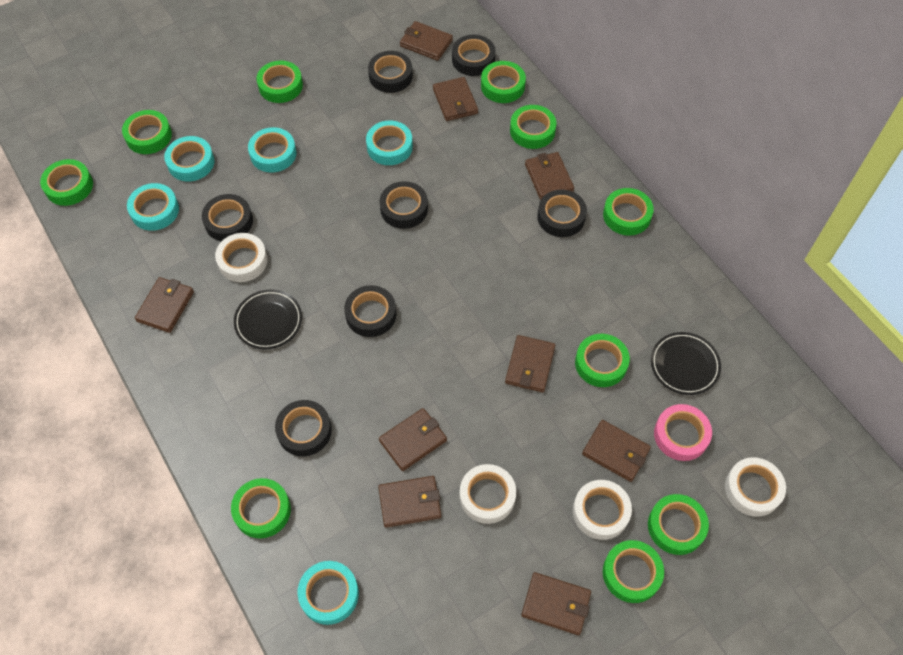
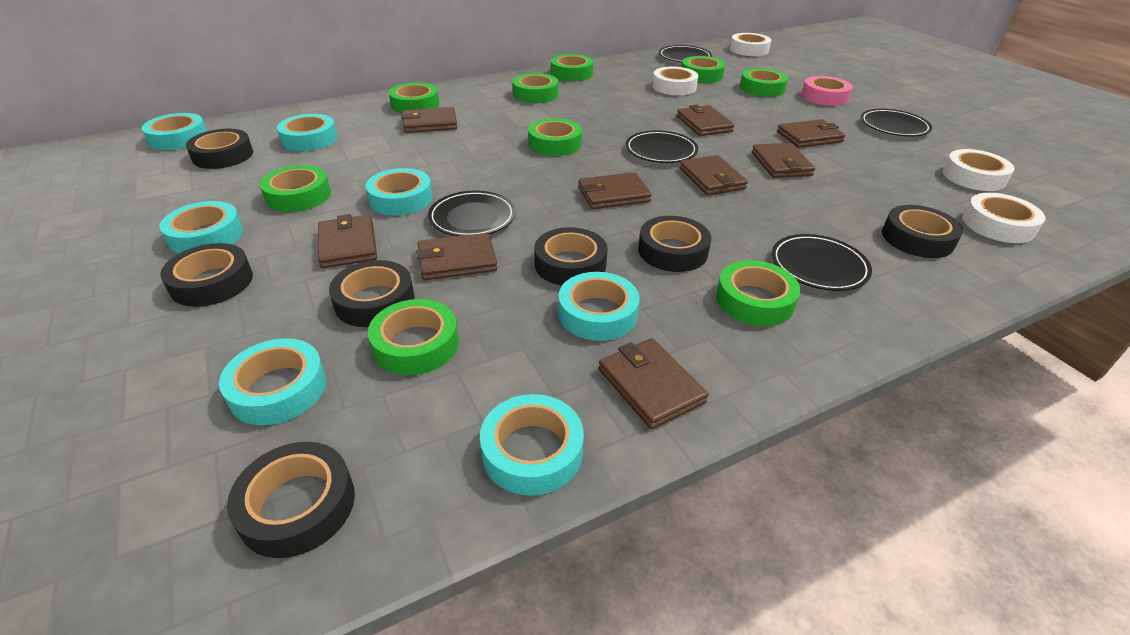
black plate: 2 -> 5
green tape: 10 -> 9
turquoise tape: 5 -> 7

